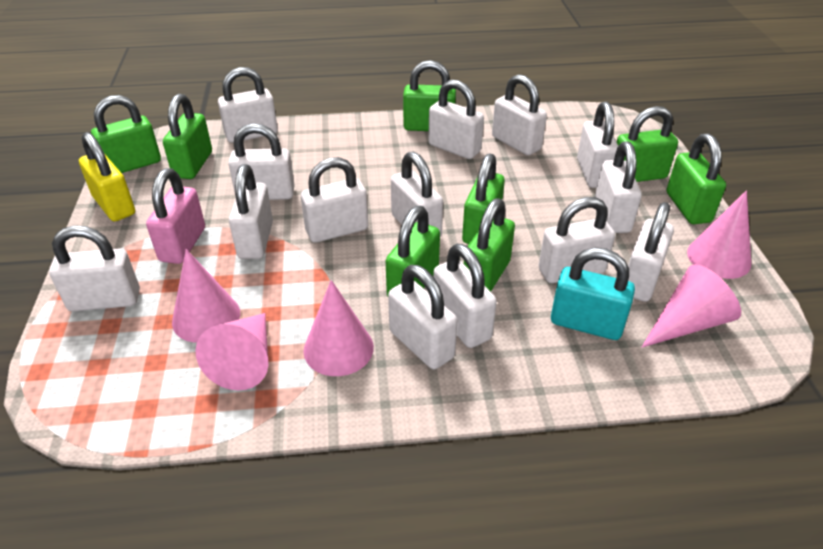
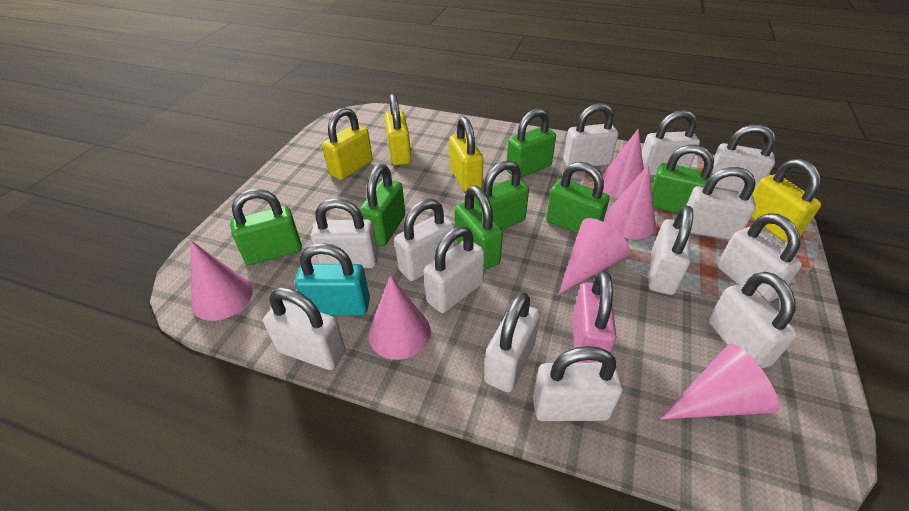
green padlock: 8 -> 7
pink cone: 5 -> 6
white padlock: 14 -> 13
yellow padlock: 1 -> 4

